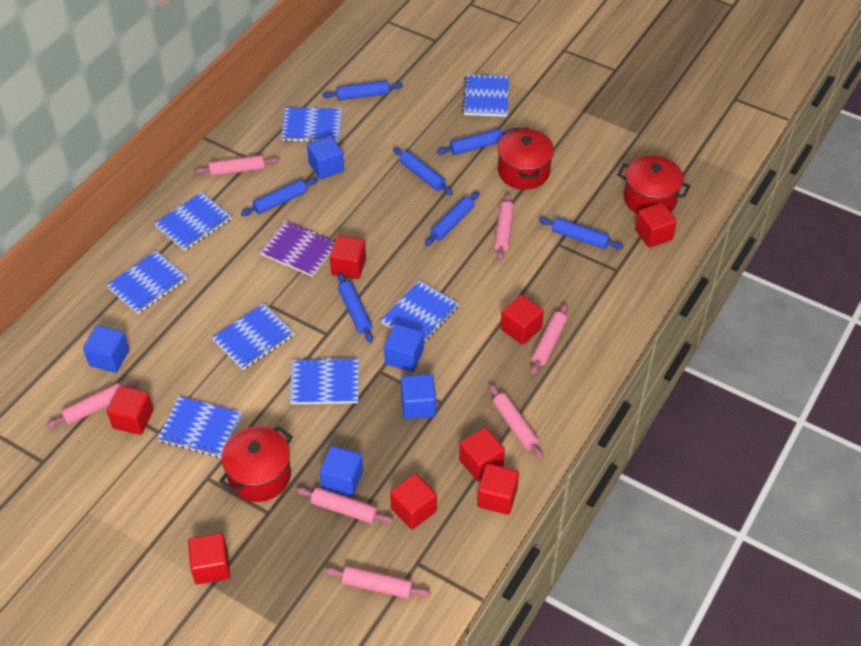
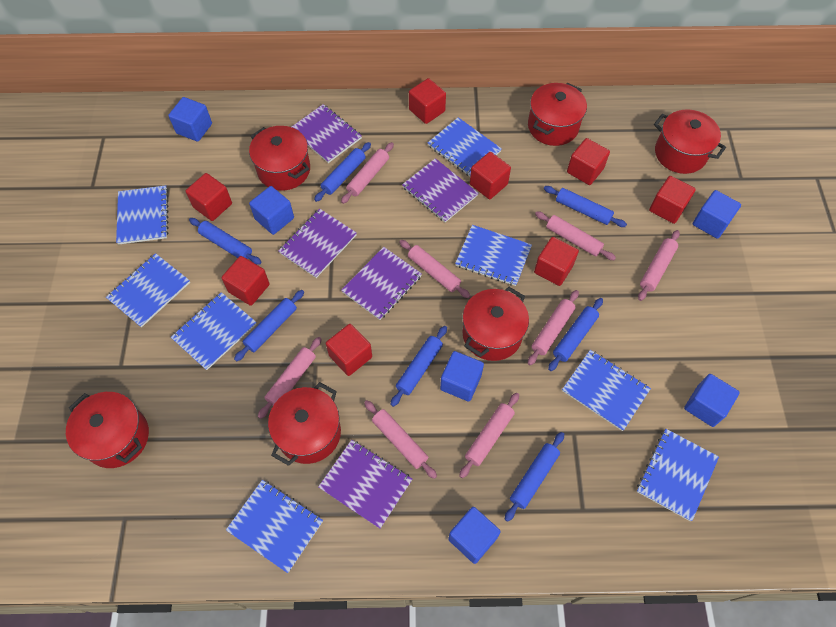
blue cube: 5 -> 6
pink rolling pin: 7 -> 8
purple notebook: 1 -> 5
red pot: 3 -> 6

